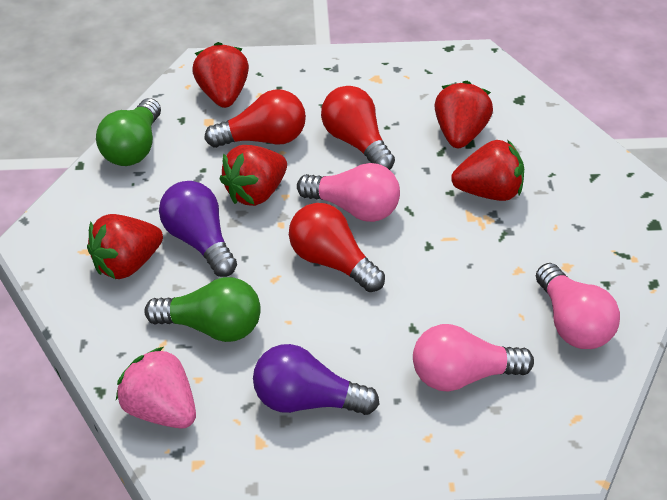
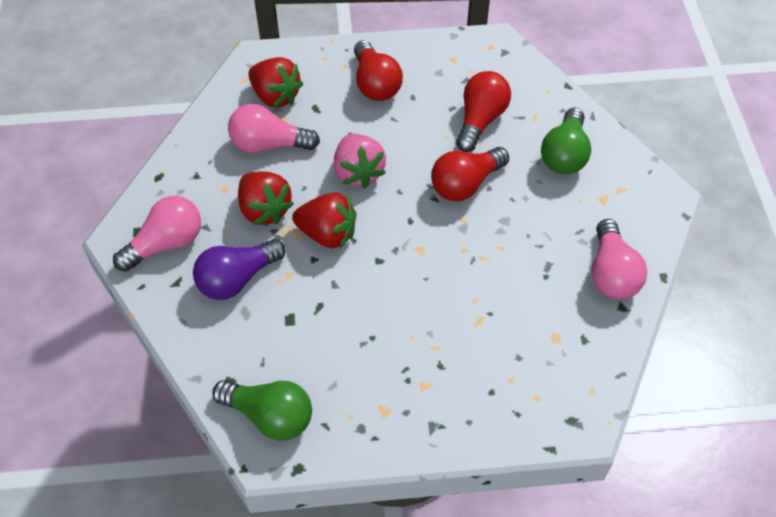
purple light bulb: 2 -> 1
red strawberry: 5 -> 3

